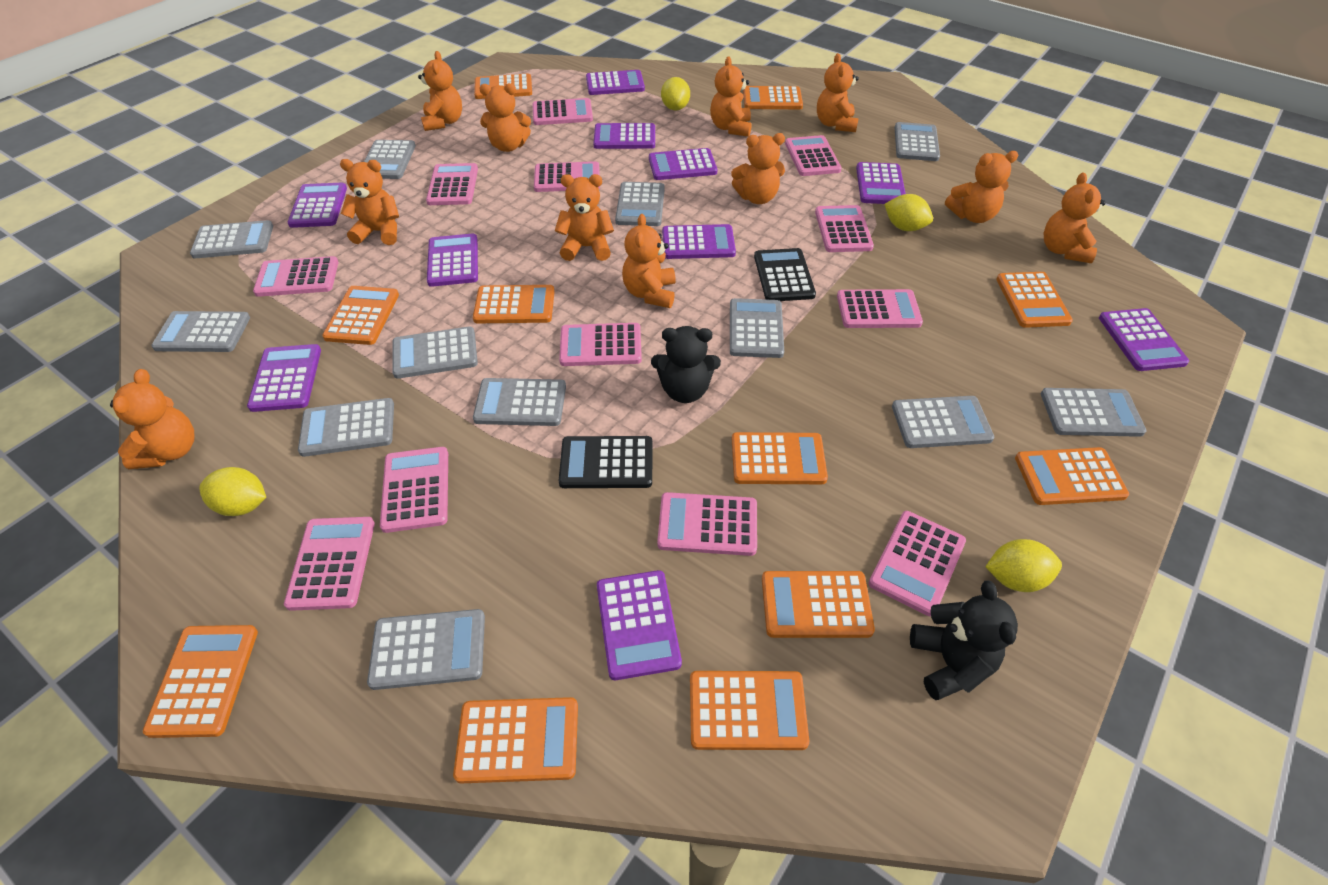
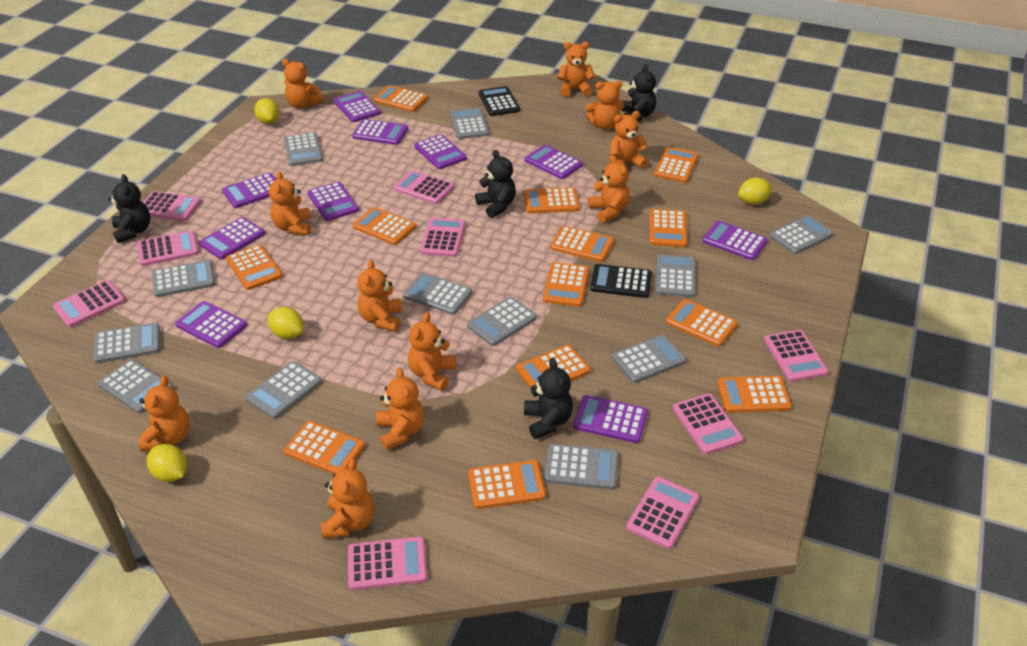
black teddy bear: 2 -> 4
orange calculator: 11 -> 13
pink calculator: 12 -> 9

